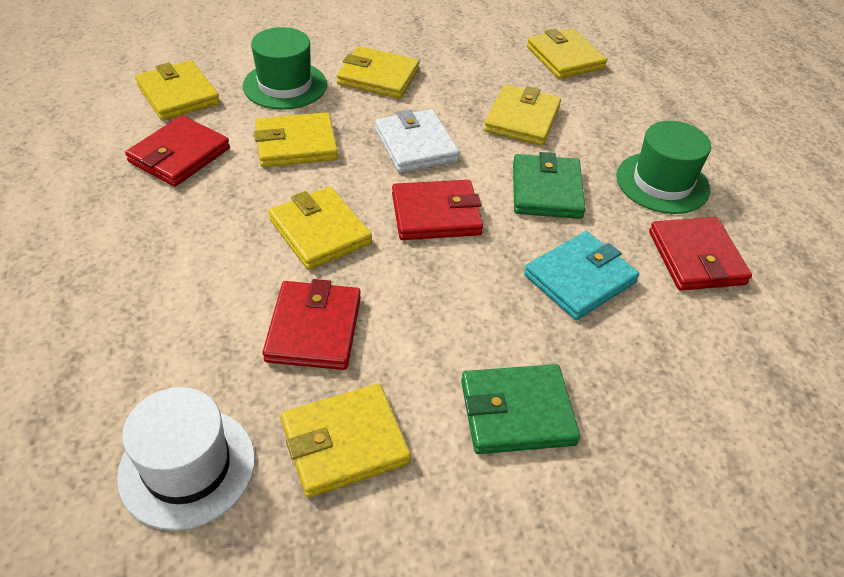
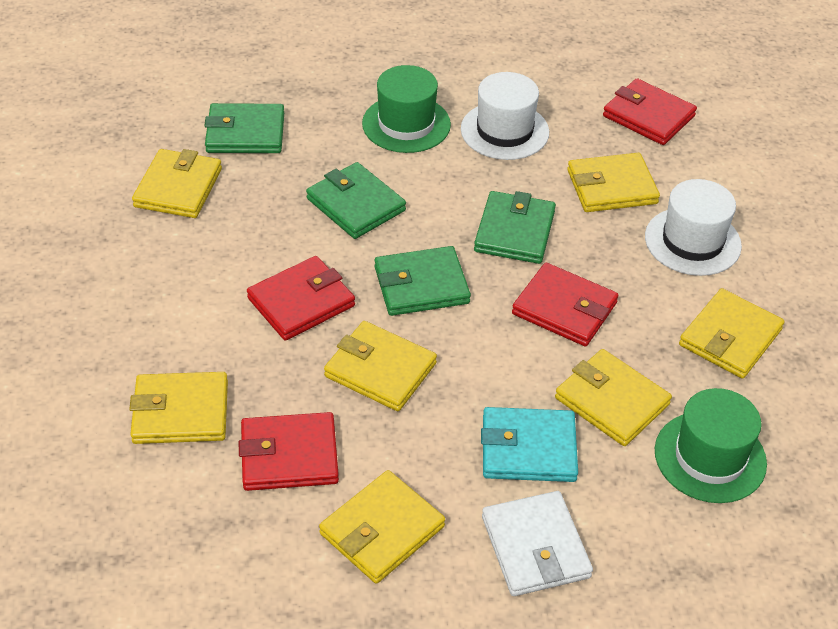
green wallet: 2 -> 4
white hat: 1 -> 2

